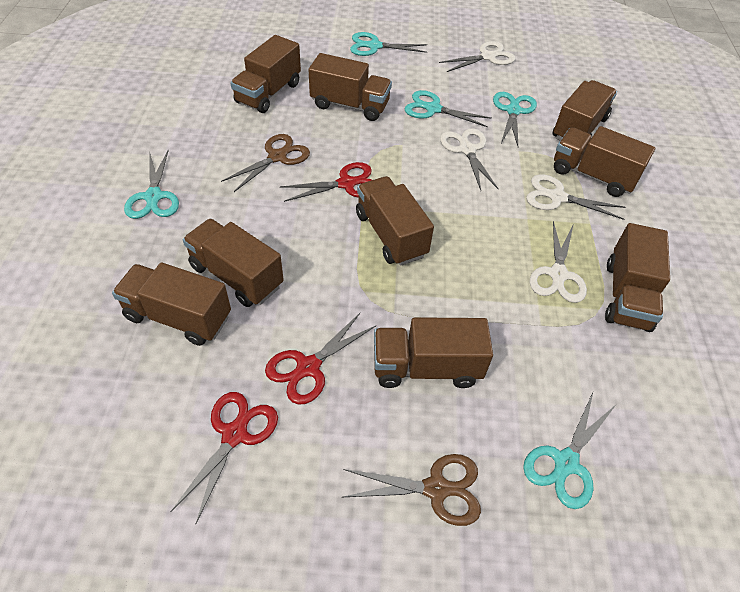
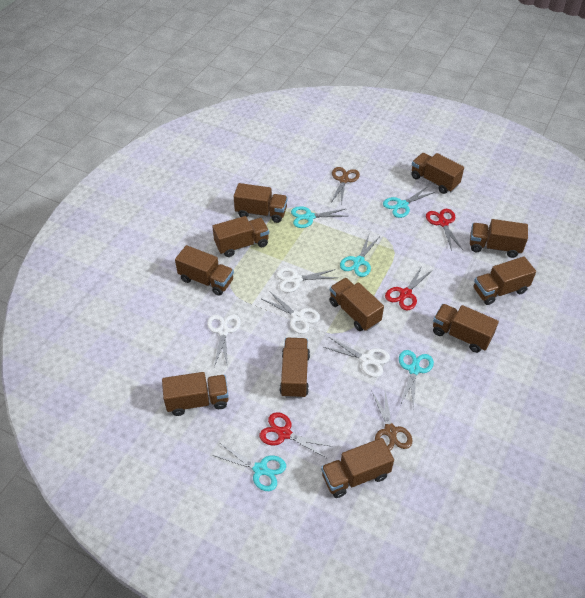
brown truck: 9 -> 11

